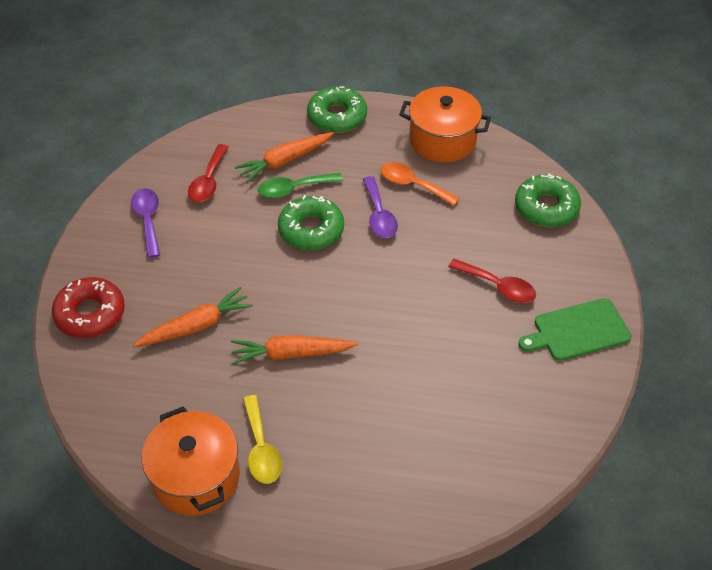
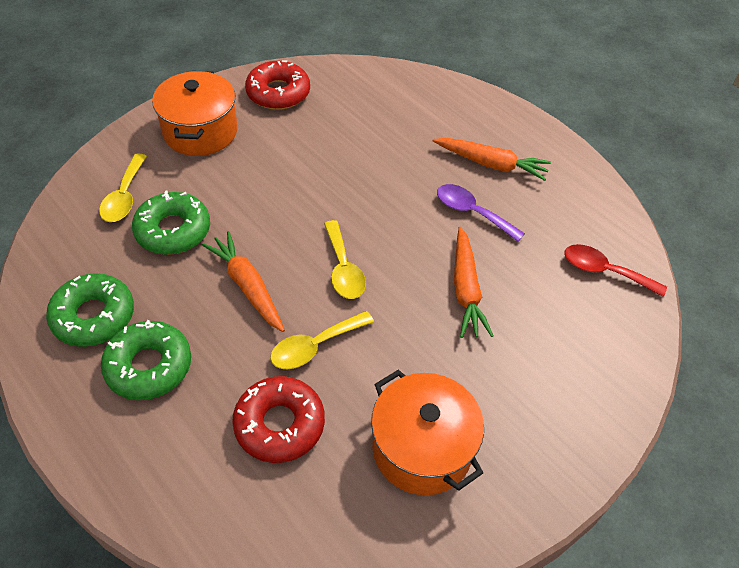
green cutting board: 1 -> 0
green spoon: 1 -> 0
orange spoon: 1 -> 0
purple spoon: 2 -> 1
red donut: 1 -> 2
red spoon: 2 -> 1
yellow spoon: 1 -> 3

